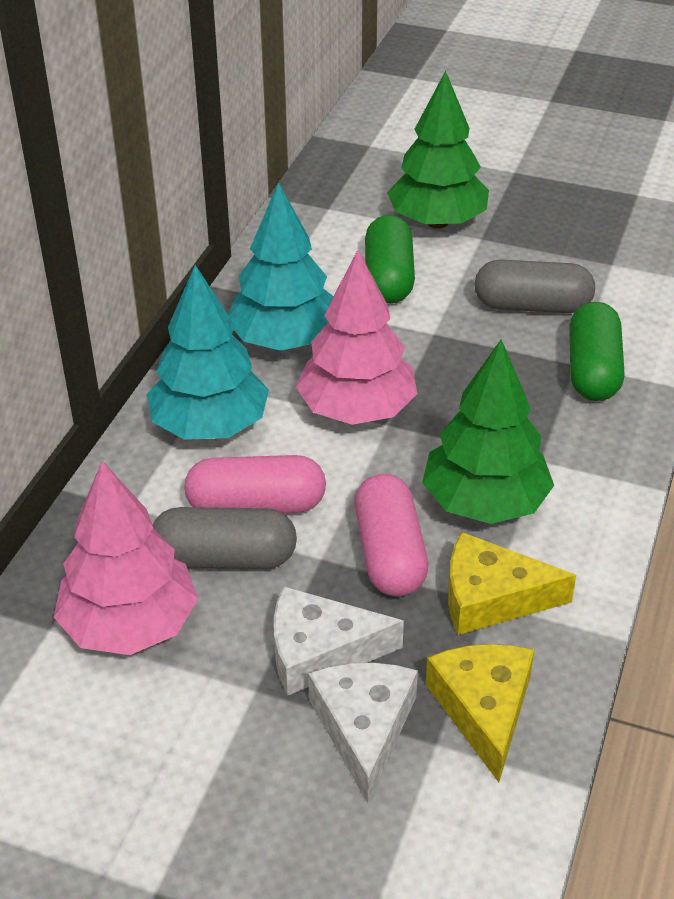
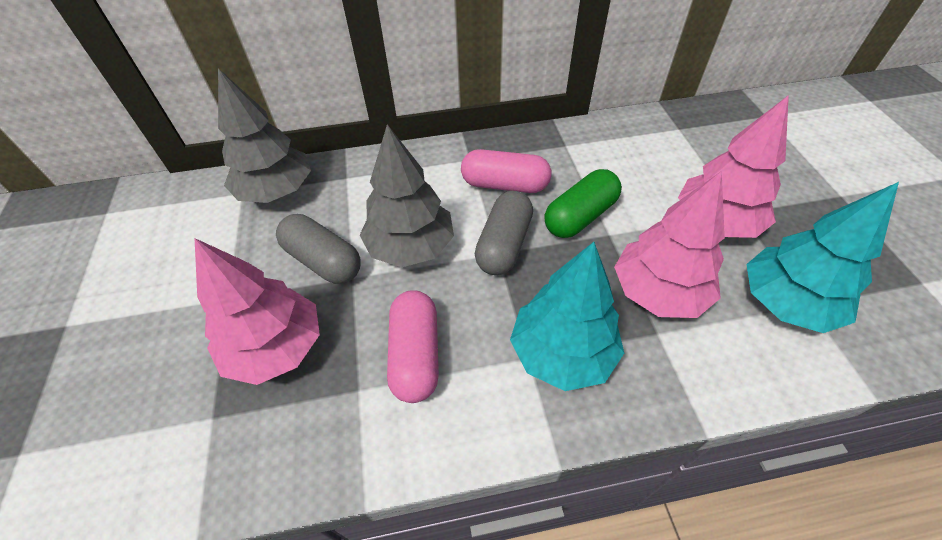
green capsule: 2 -> 1
green tree: 2 -> 0
grey tree: 0 -> 2
pink tree: 2 -> 3
white cheese: 2 -> 0
yellow cheese: 2 -> 0

